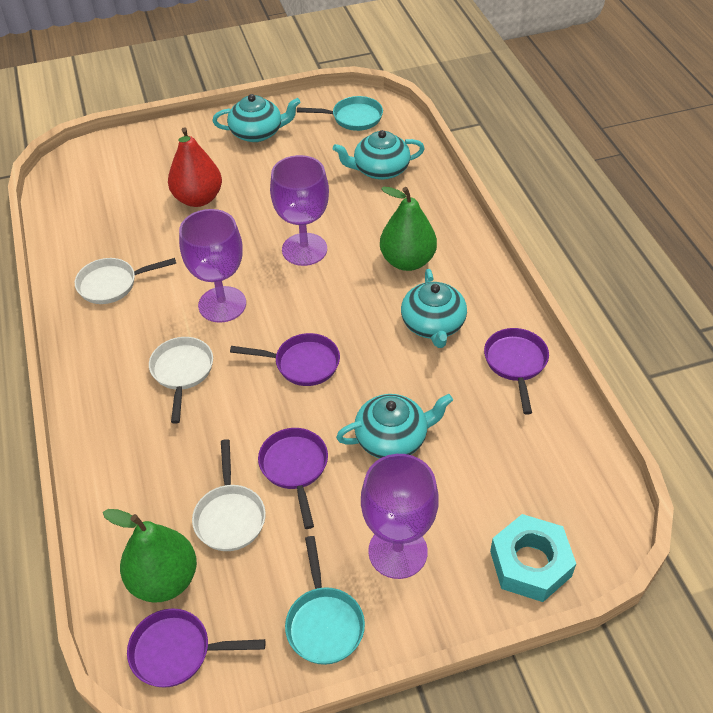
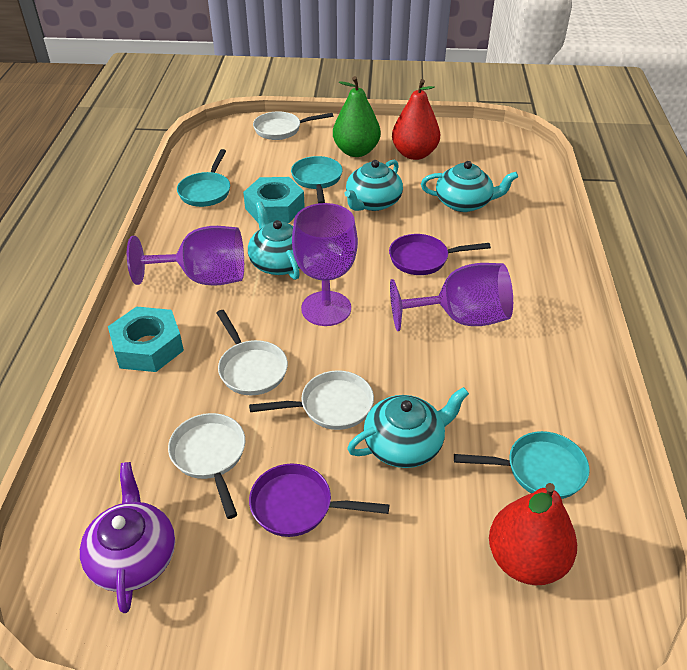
green pear: 2 -> 1
purple pan: 4 -> 2
purple teapot: 0 -> 1
red pear: 1 -> 2
turquoise nut: 1 -> 2
turquoise pan: 2 -> 3
white pan: 3 -> 4

